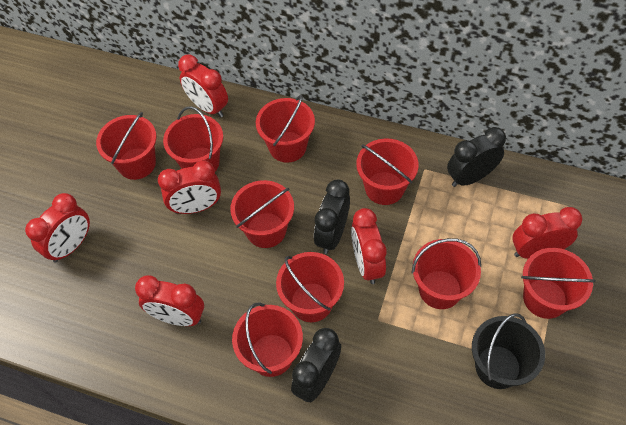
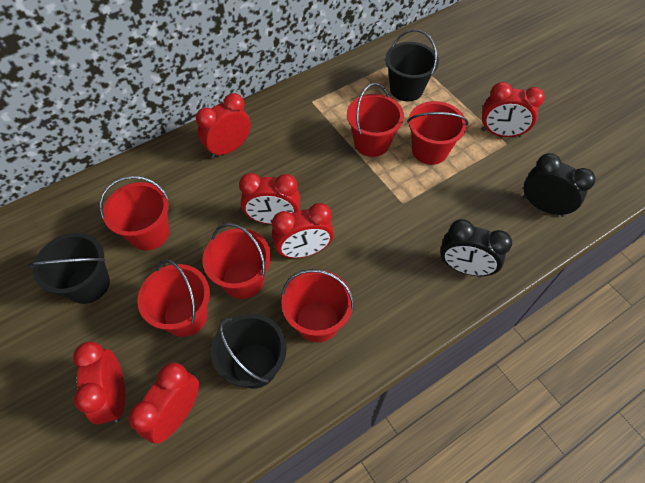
black bucket: 1 -> 3
black clock: 3 -> 2
red bucket: 9 -> 6

